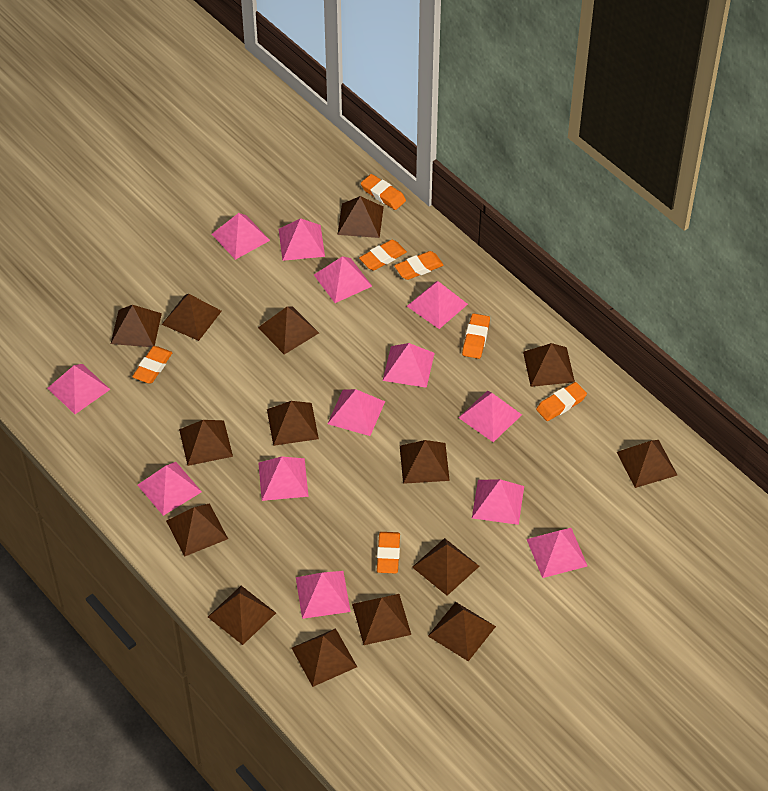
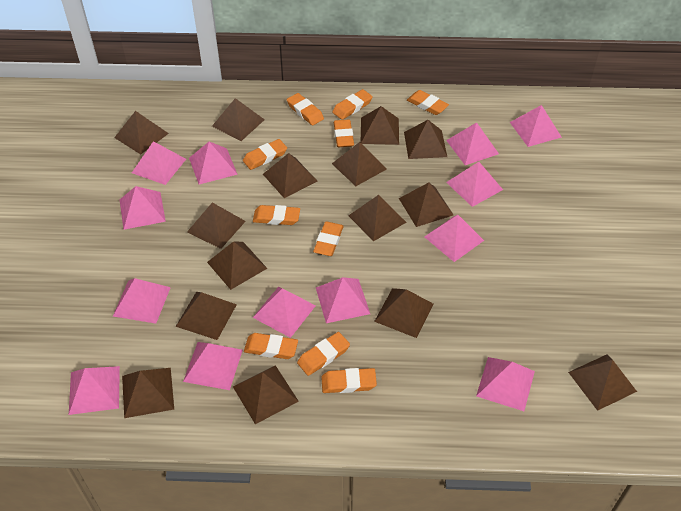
orange eraser: 7 -> 10

